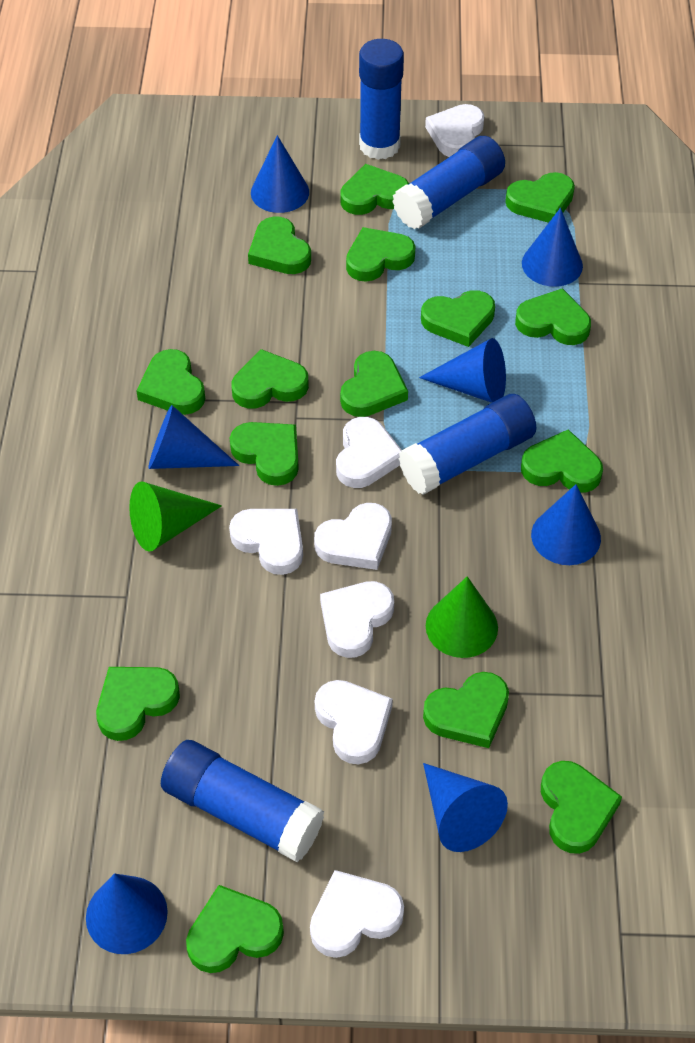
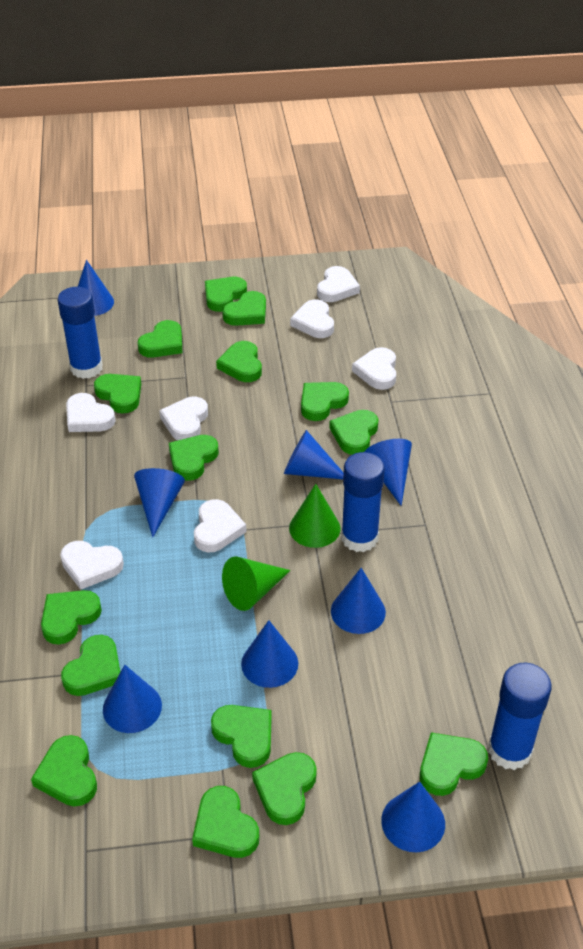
blue cone: 7 -> 8
blue glue stick: 4 -> 3

